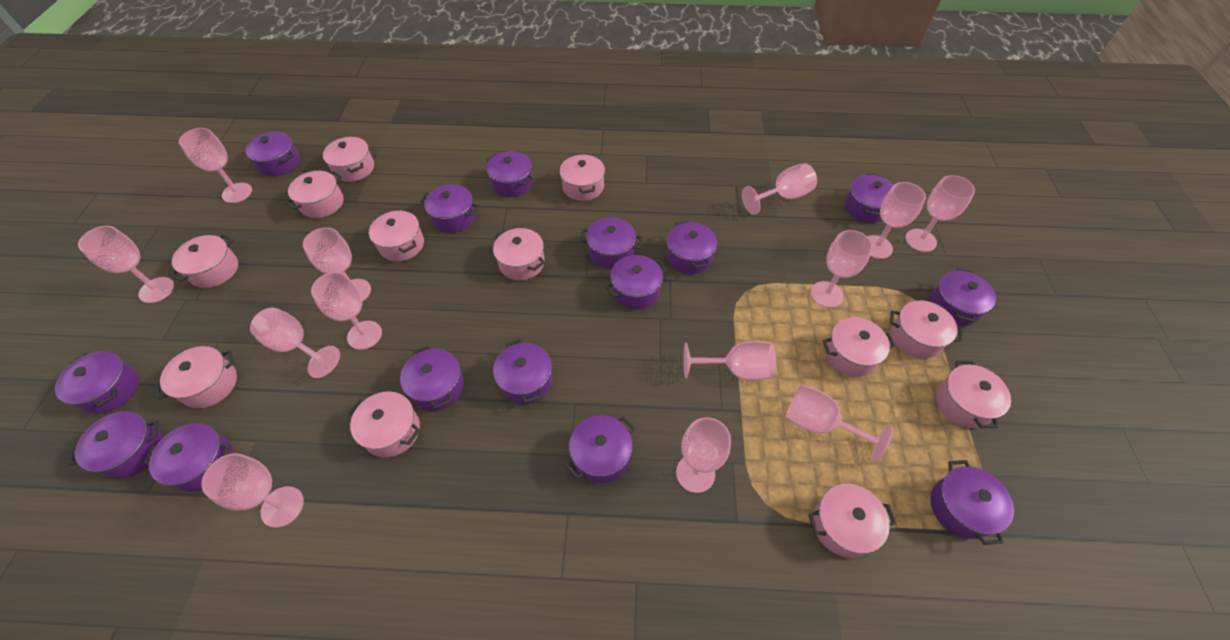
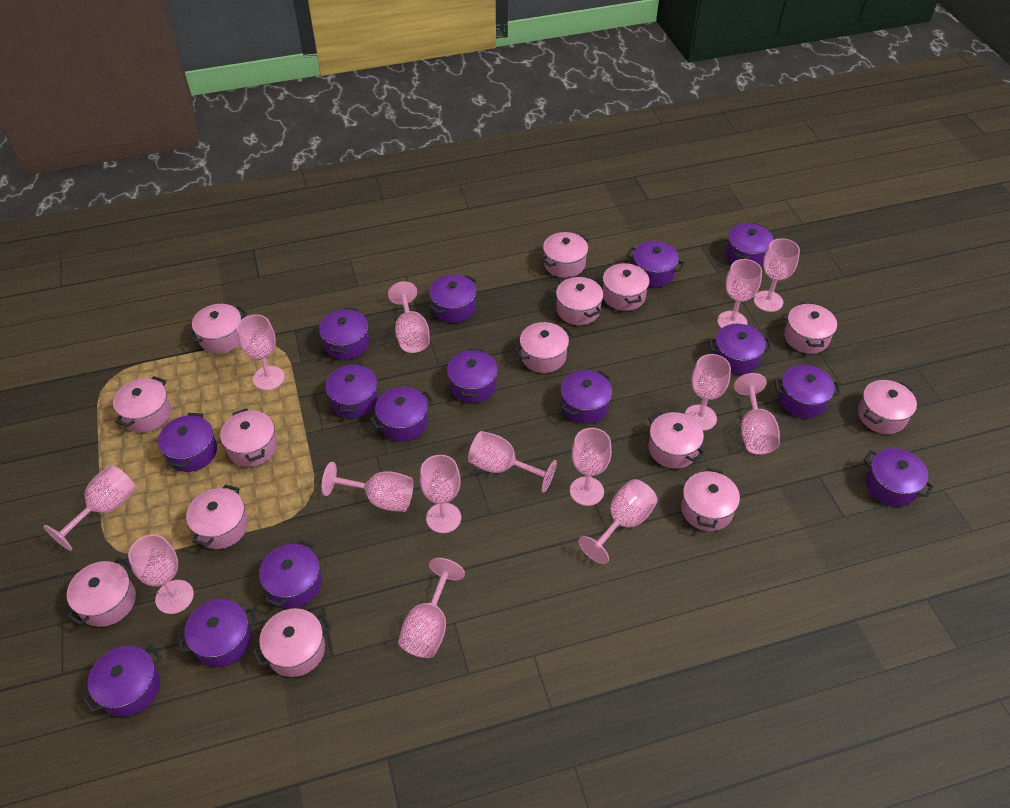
pink goblet: 13 -> 14
pink pot: 12 -> 14

